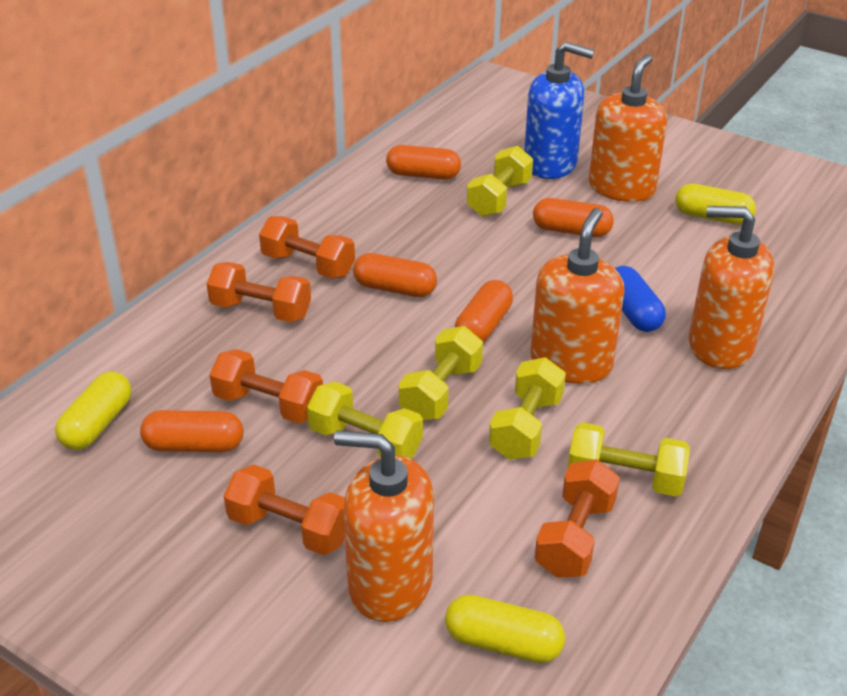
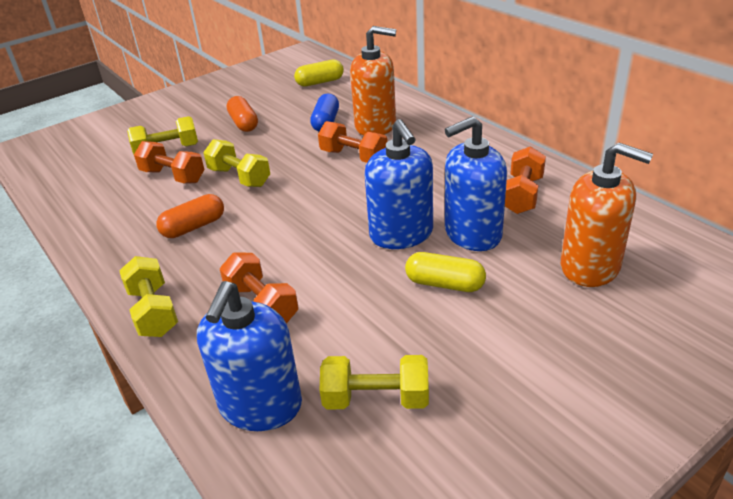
blue soap dispenser: 1 -> 3
orange capsule: 5 -> 2
orange dumbbell: 5 -> 4
orange soap dispenser: 4 -> 2
yellow capsule: 3 -> 2
yellow dumbbell: 5 -> 4

